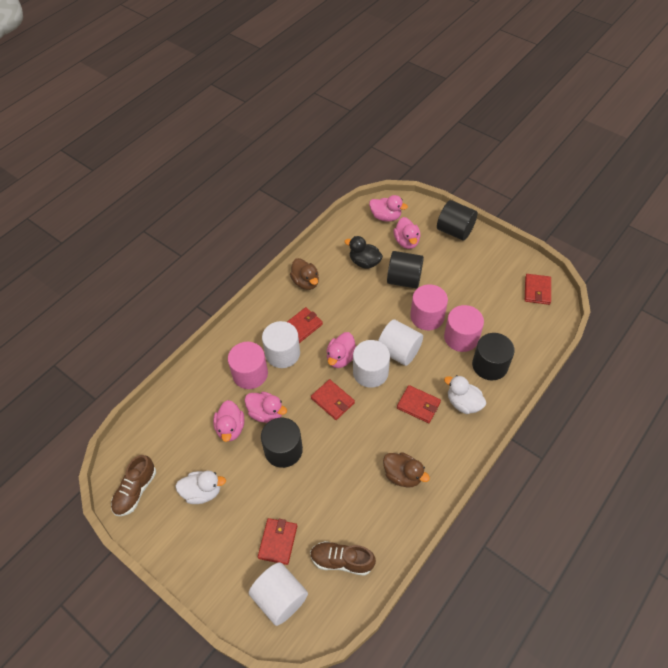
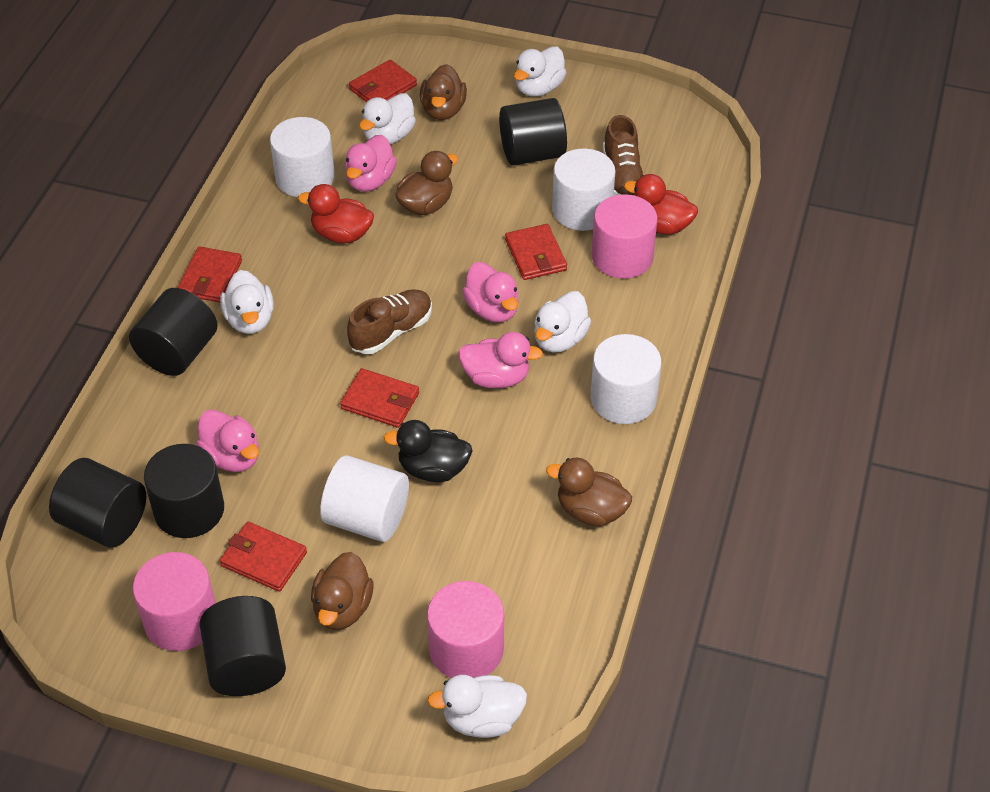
black cylinder: 4 -> 5
brown duck: 2 -> 4
pink duck: 5 -> 4
red duck: 0 -> 2
white duck: 2 -> 5

